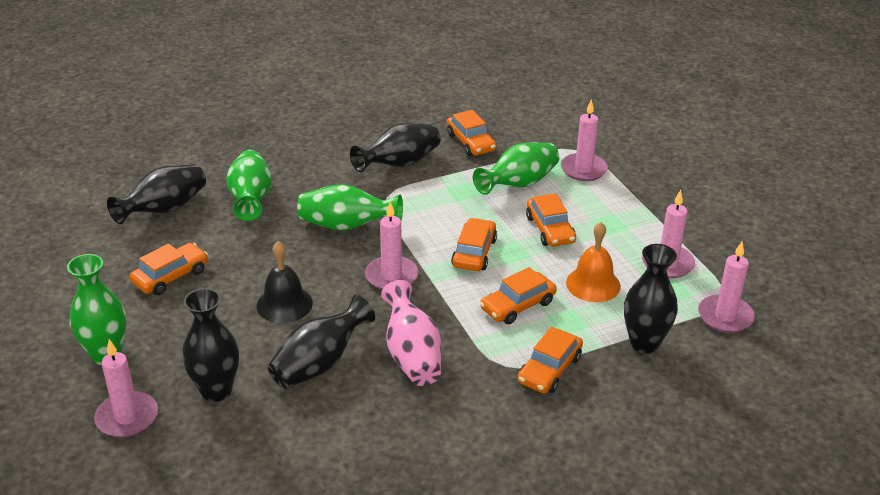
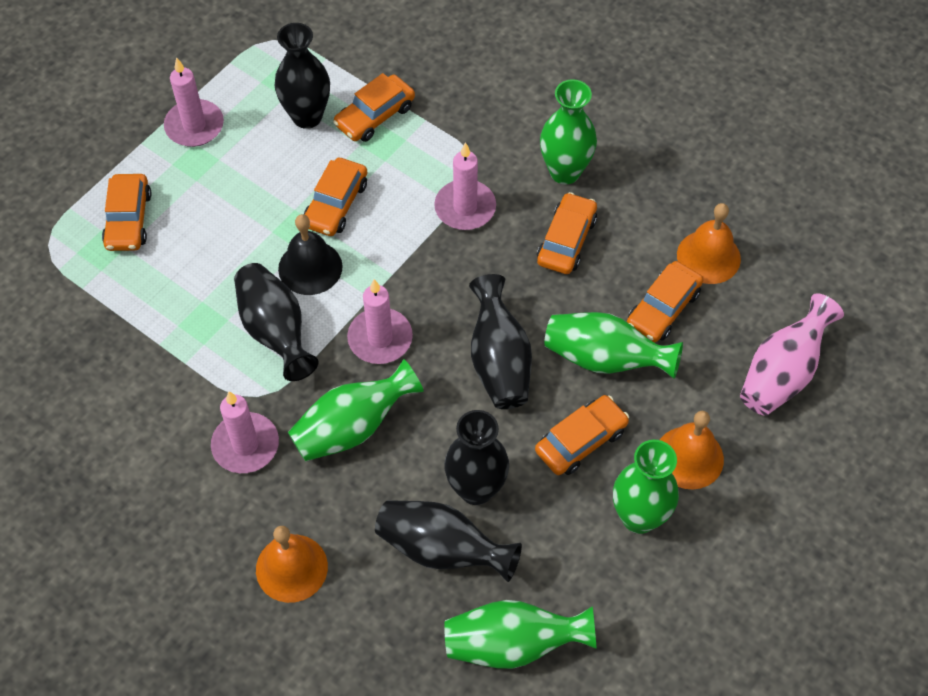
green vase: 4 -> 5
orange bell: 1 -> 3
pink candle: 5 -> 4

